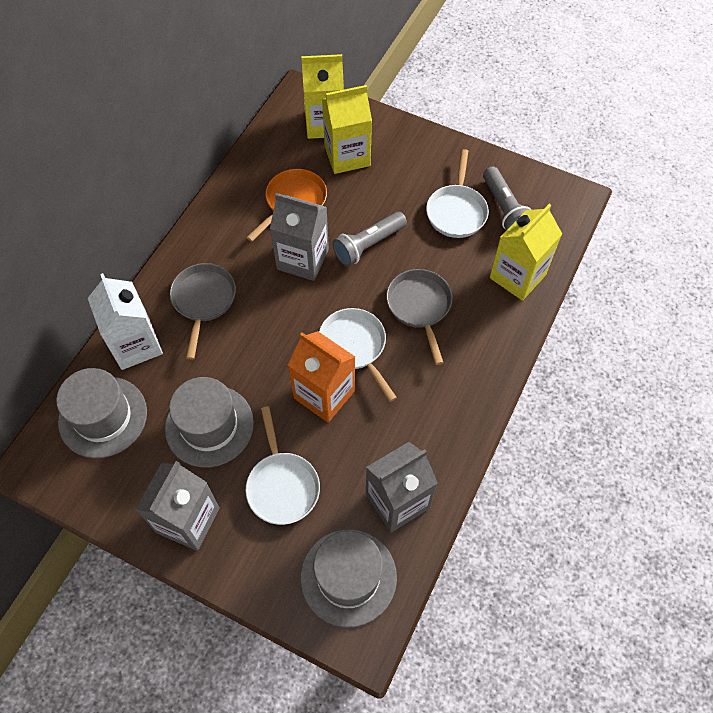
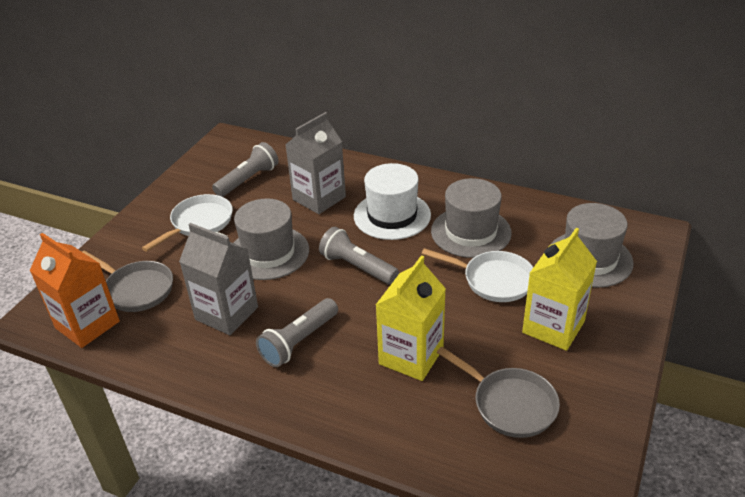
grey carton: 3 -> 2
grey flashlight: 2 -> 3
orange pan: 1 -> 0
white carton: 1 -> 0
white hat: 0 -> 1
white pan: 3 -> 2
yellow carton: 3 -> 2

